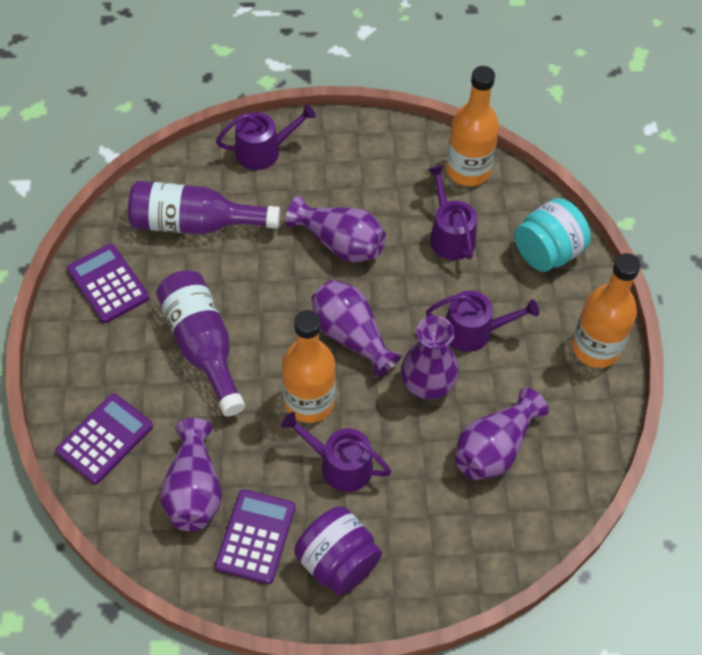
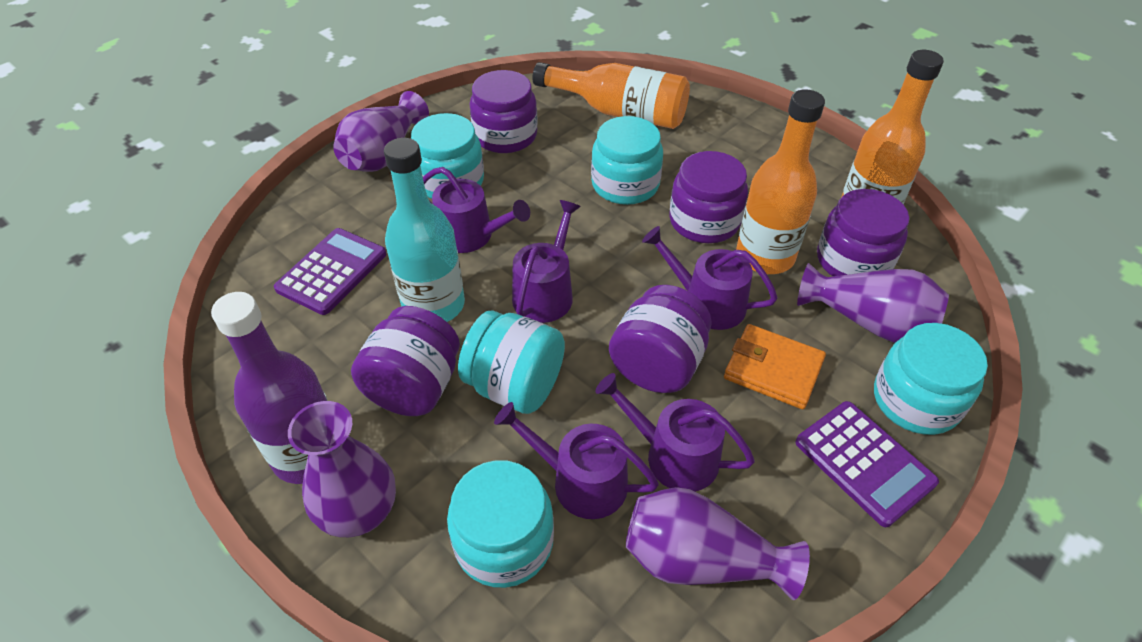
orange wallet: 0 -> 1
purple bottle: 2 -> 1
purple calculator: 3 -> 2
purple jar: 1 -> 5
purple vase: 5 -> 4
purple watering can: 4 -> 5
turquoise bottle: 0 -> 1
turquoise jar: 1 -> 5

